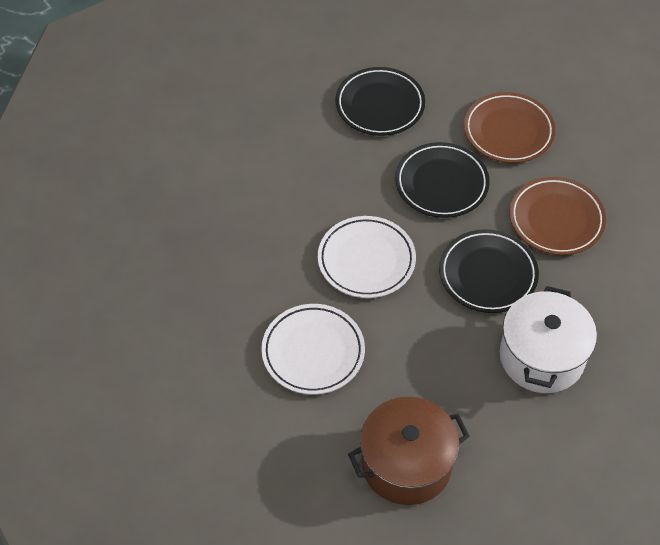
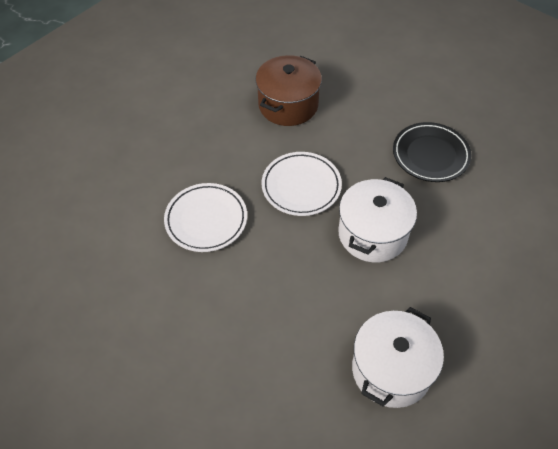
black plate: 3 -> 1
brown plate: 2 -> 0
white pot: 1 -> 2

